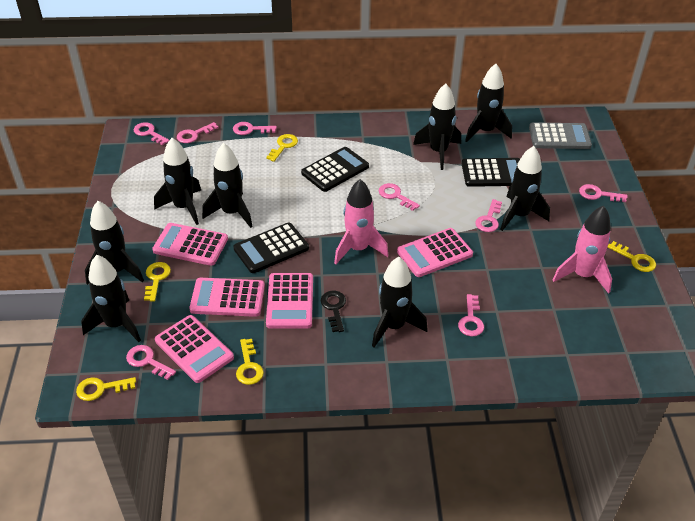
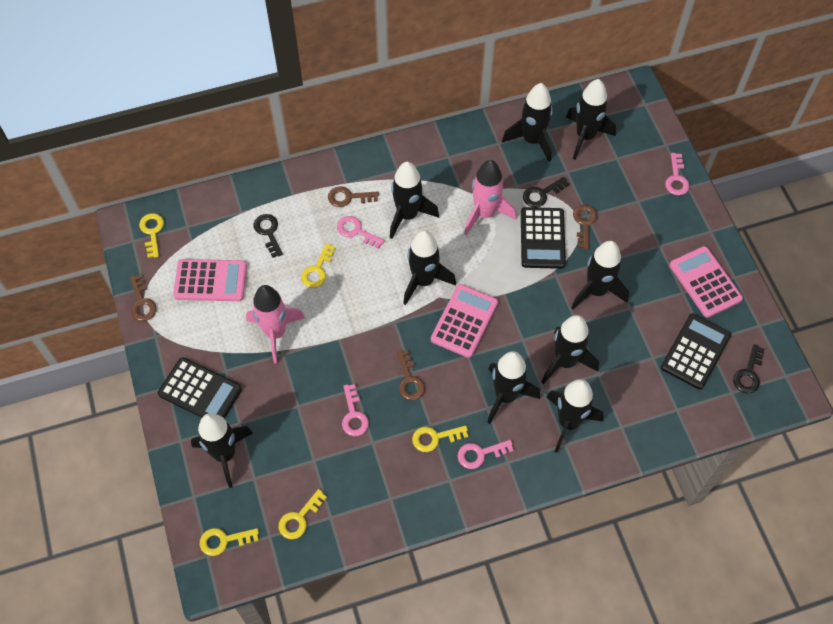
black key: 1 -> 3
black rocket: 8 -> 9
brown key: 0 -> 4
grey calculator: 1 -> 0
pink calculator: 5 -> 3
pink key: 8 -> 4

